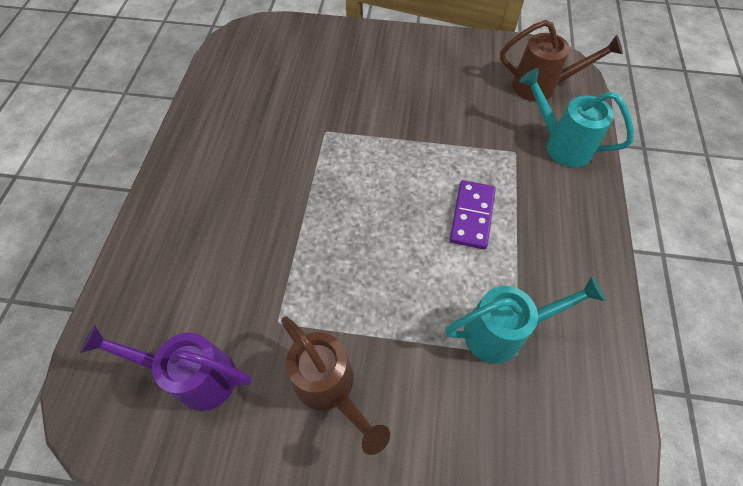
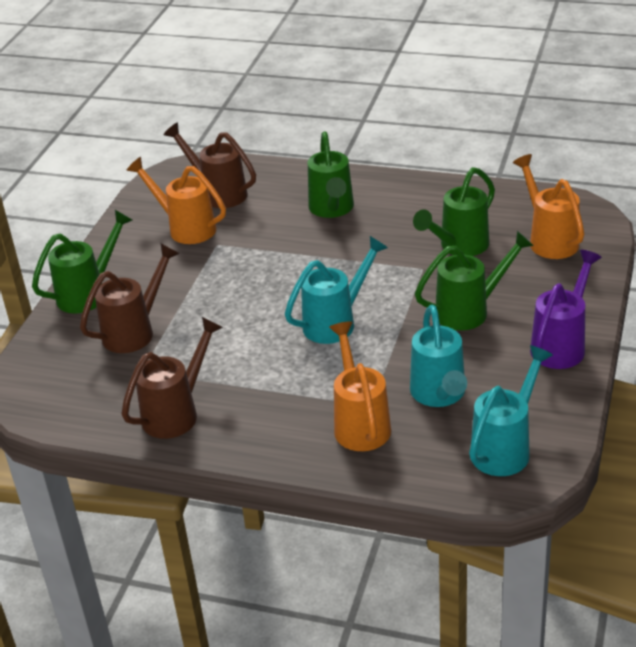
brown watering can: 2 -> 3
green watering can: 0 -> 4
orange watering can: 0 -> 3
purple domino: 1 -> 0
turquoise watering can: 2 -> 3

